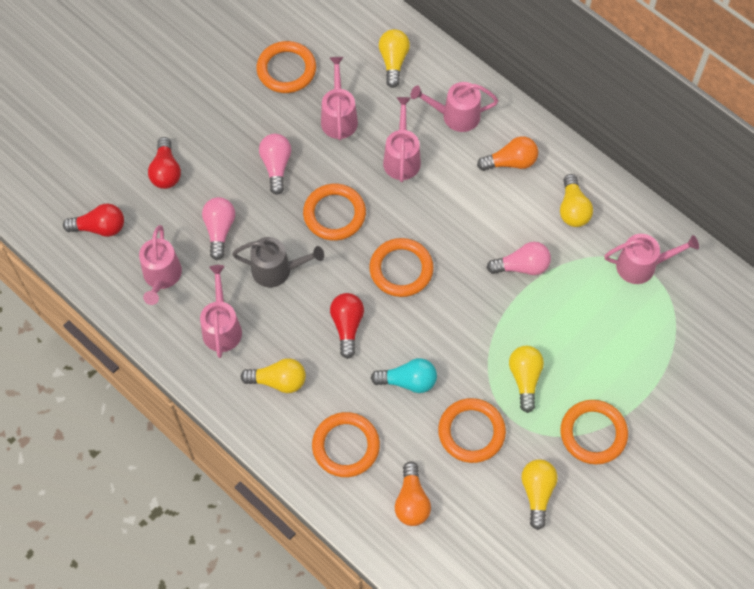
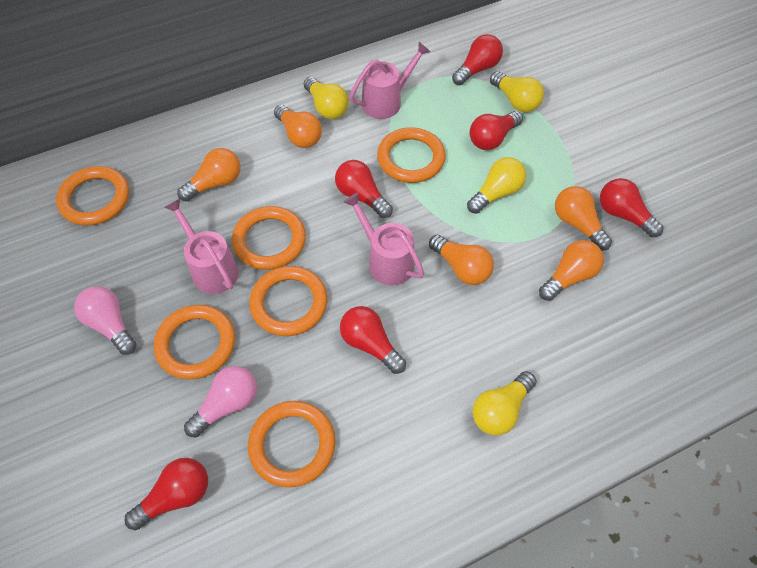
grey watering can: 1 -> 0
orange light bulb: 2 -> 5
pink light bulb: 3 -> 2
pink watering can: 6 -> 3
red light bulb: 3 -> 6
turquoise light bulb: 1 -> 0
yellow light bulb: 5 -> 4

